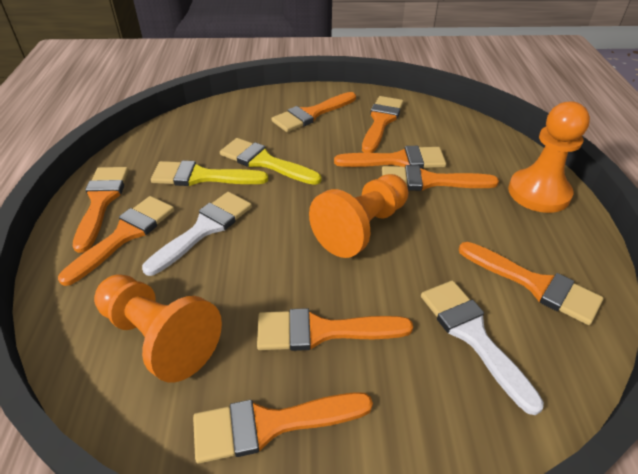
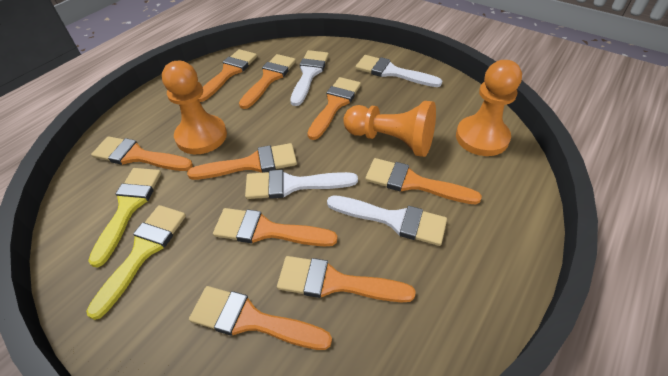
white brush: 2 -> 4

